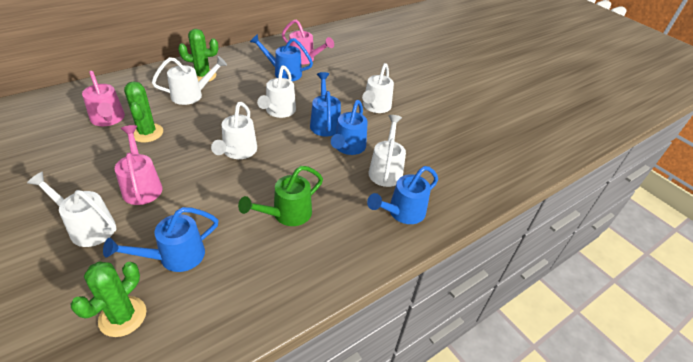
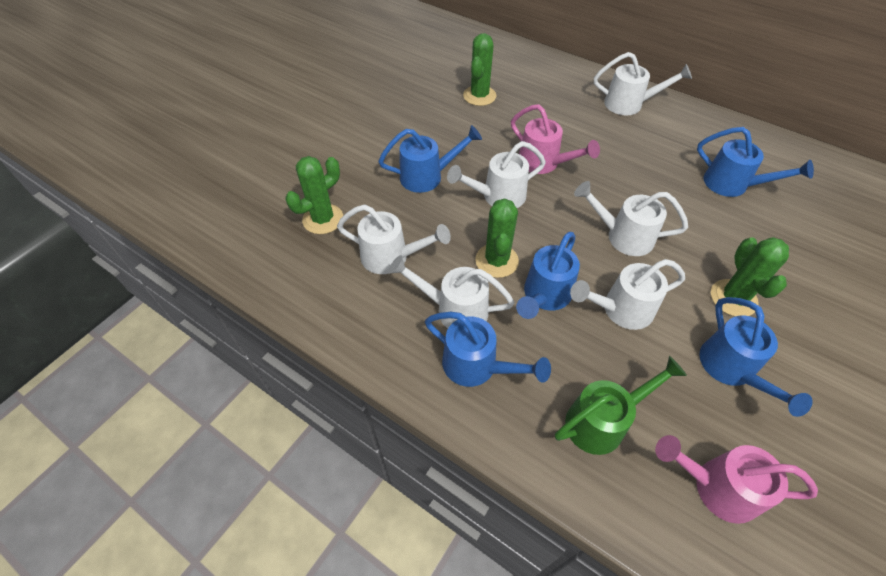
green cactus: 3 -> 4
pink watering can: 3 -> 2

